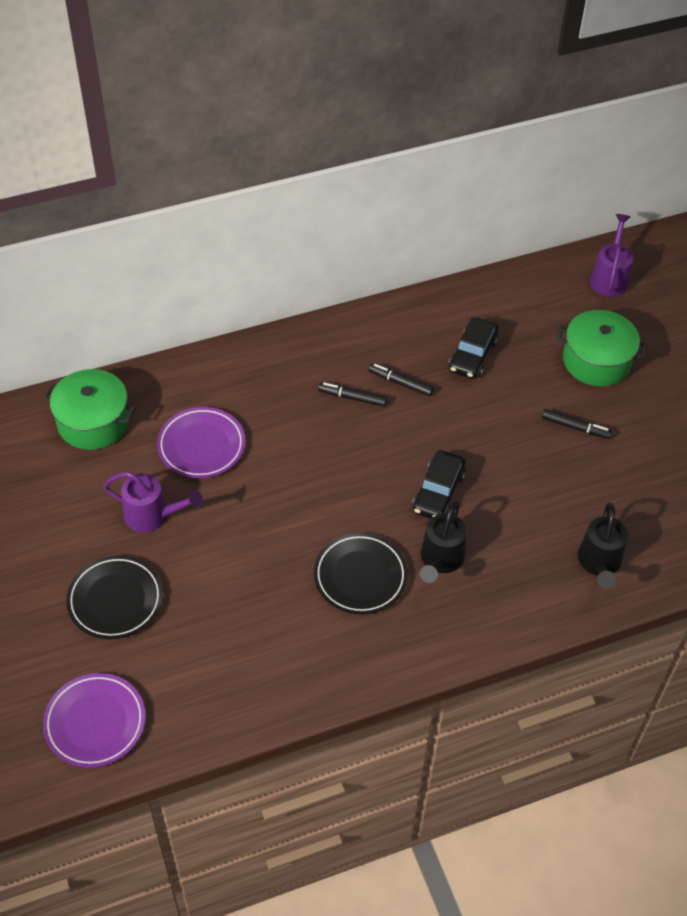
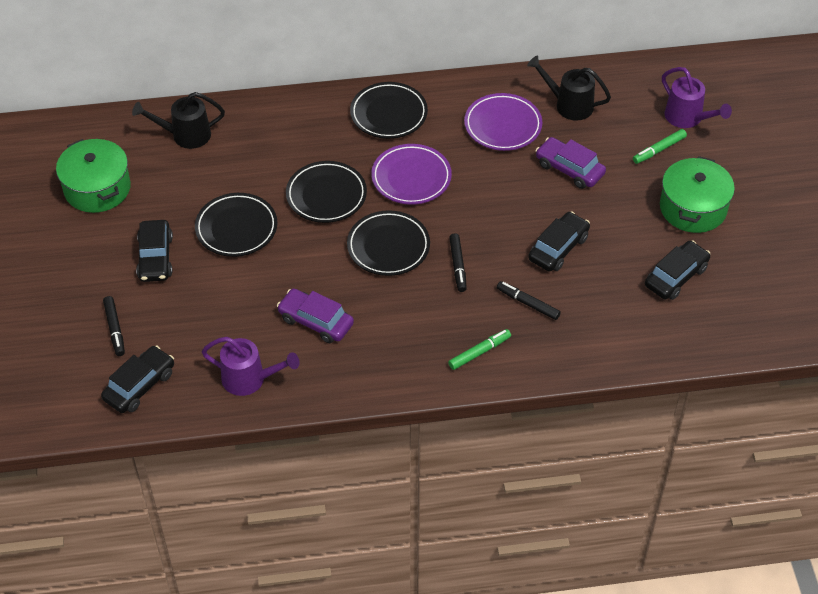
black car: 2 -> 4
black plate: 2 -> 4
green marker: 0 -> 2
purple car: 0 -> 2

